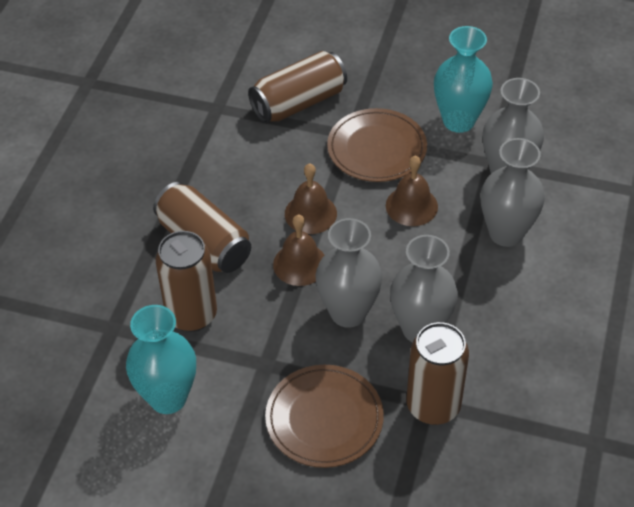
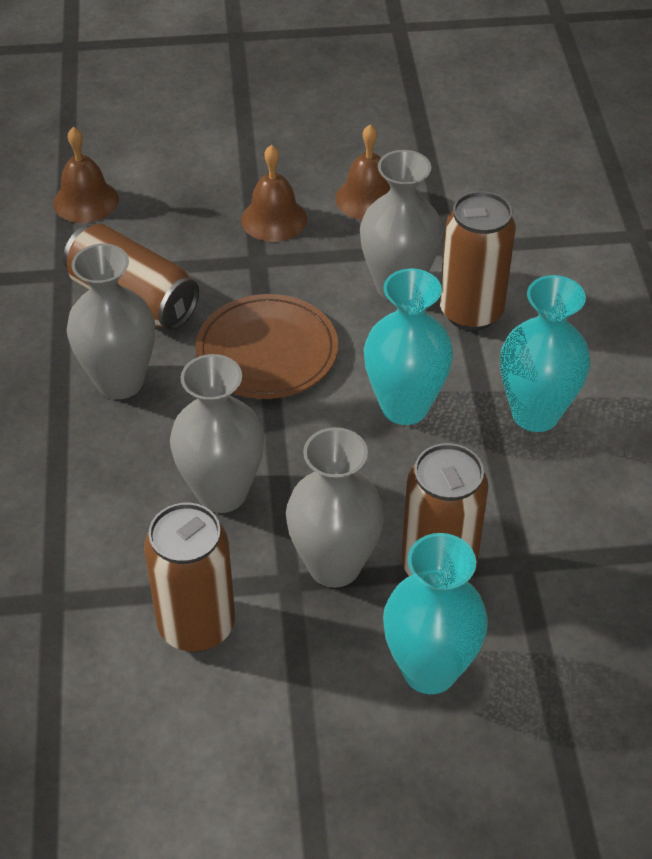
brown plate: 2 -> 1
turquoise vase: 2 -> 3

